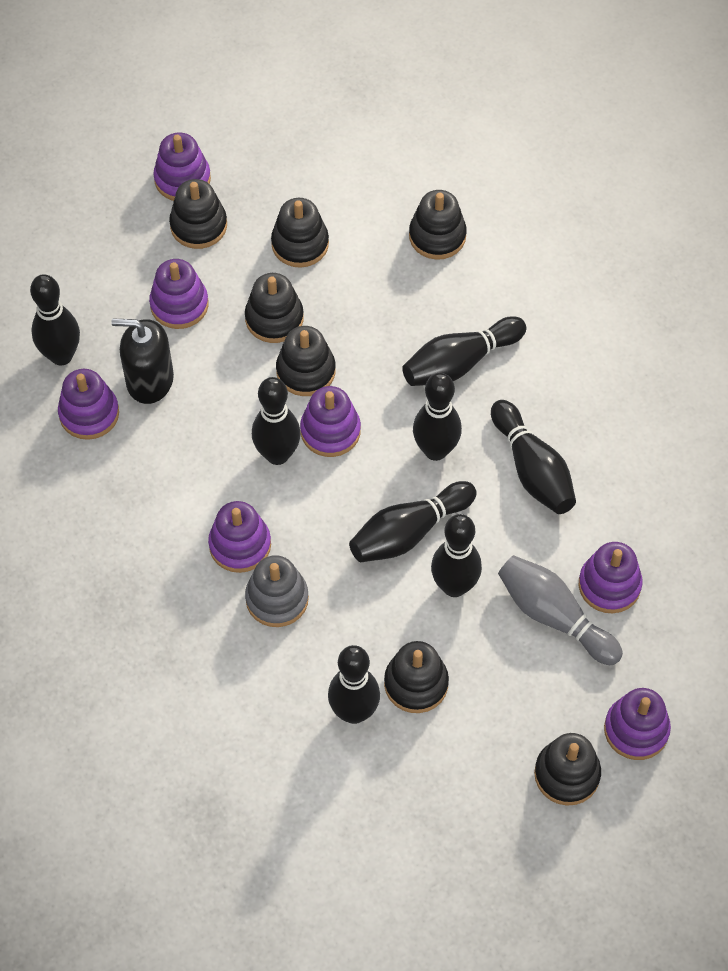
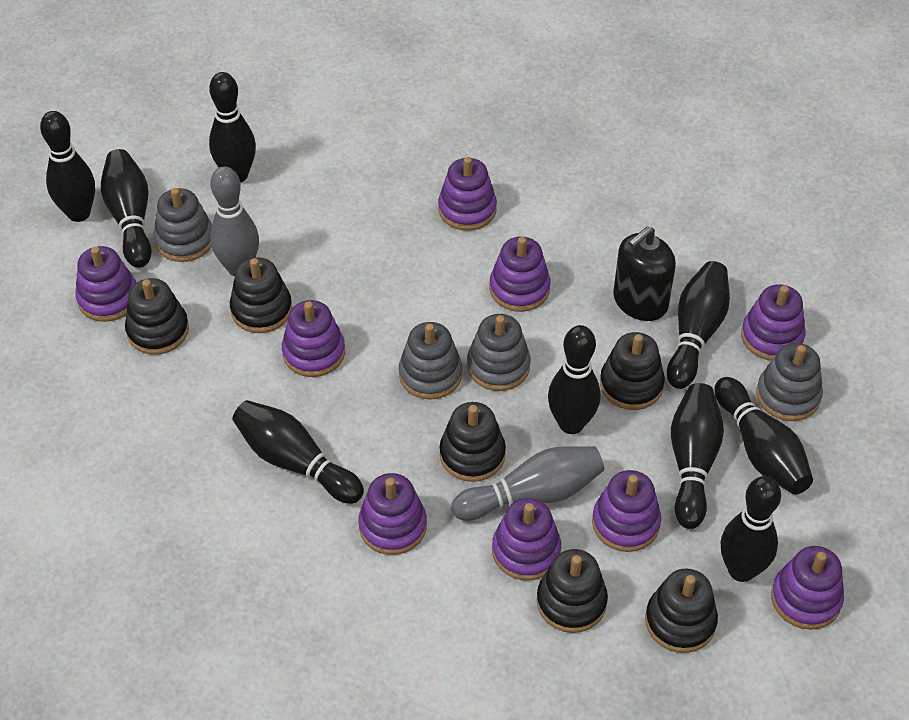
black bowling pin: 8 -> 9
black stacking toy: 7 -> 6
grey bowling pin: 1 -> 2
grey stacking toy: 1 -> 4
purple stacking toy: 7 -> 9

